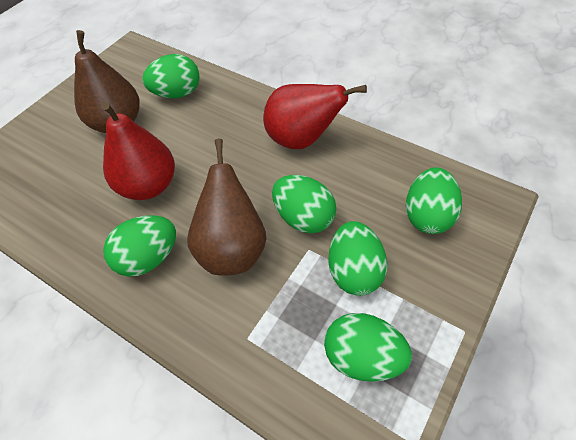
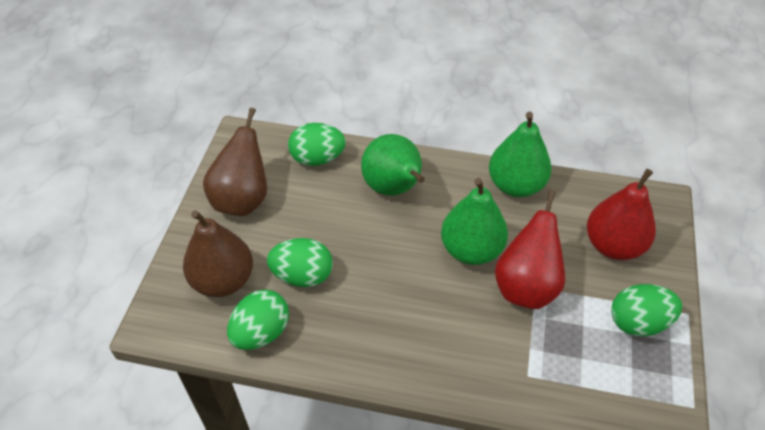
green egg: 6 -> 4
green pear: 0 -> 3

